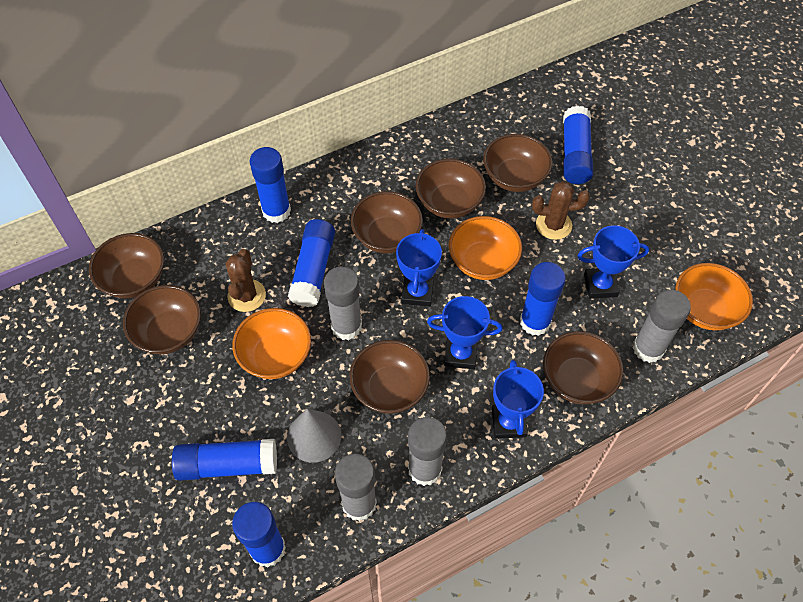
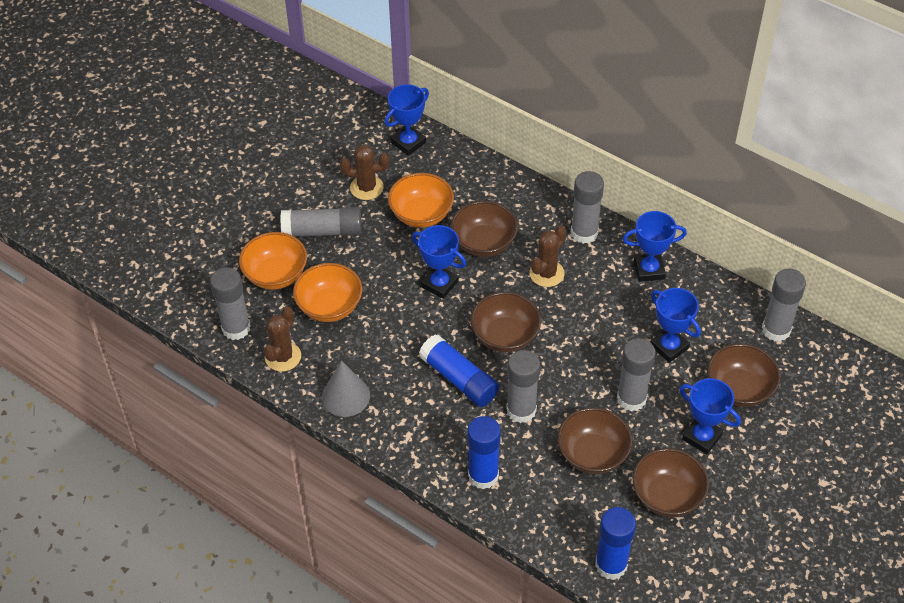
blue glue stick: 6 -> 3
blue trophy: 4 -> 5
brown bowl: 7 -> 5
brown cactus: 2 -> 3
grey glue stick: 4 -> 6

